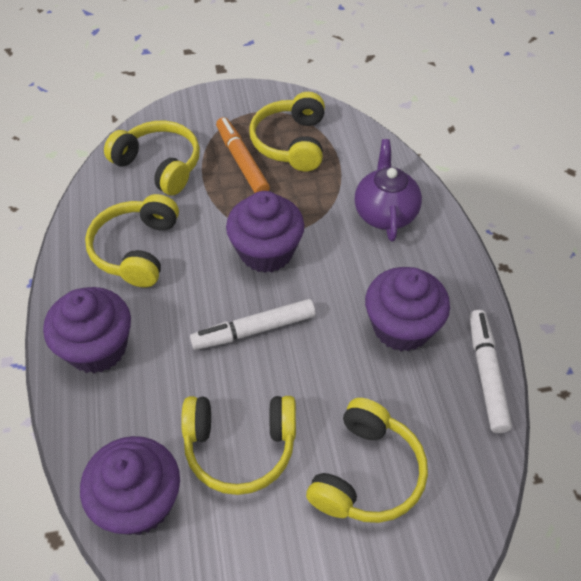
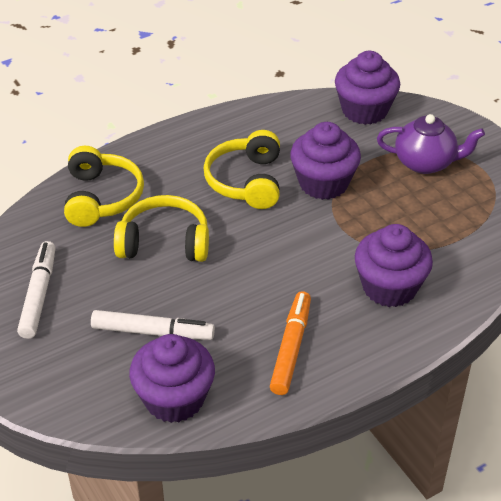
yellow headphones: 5 -> 3

